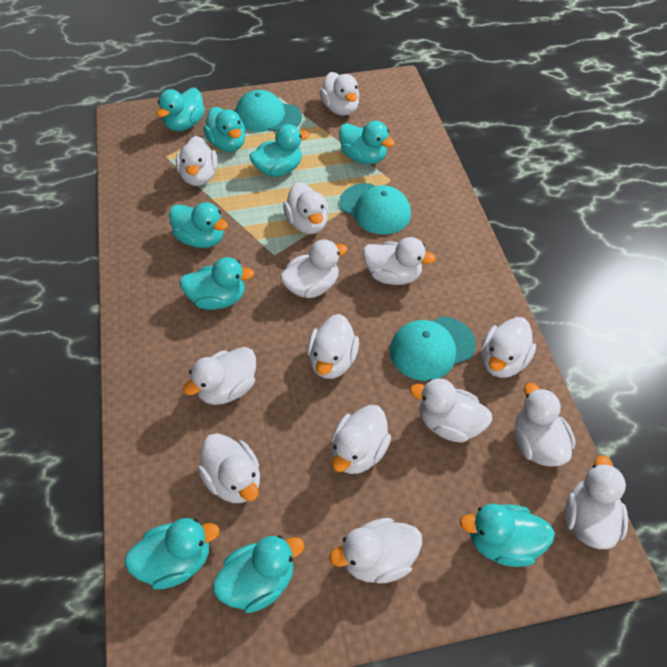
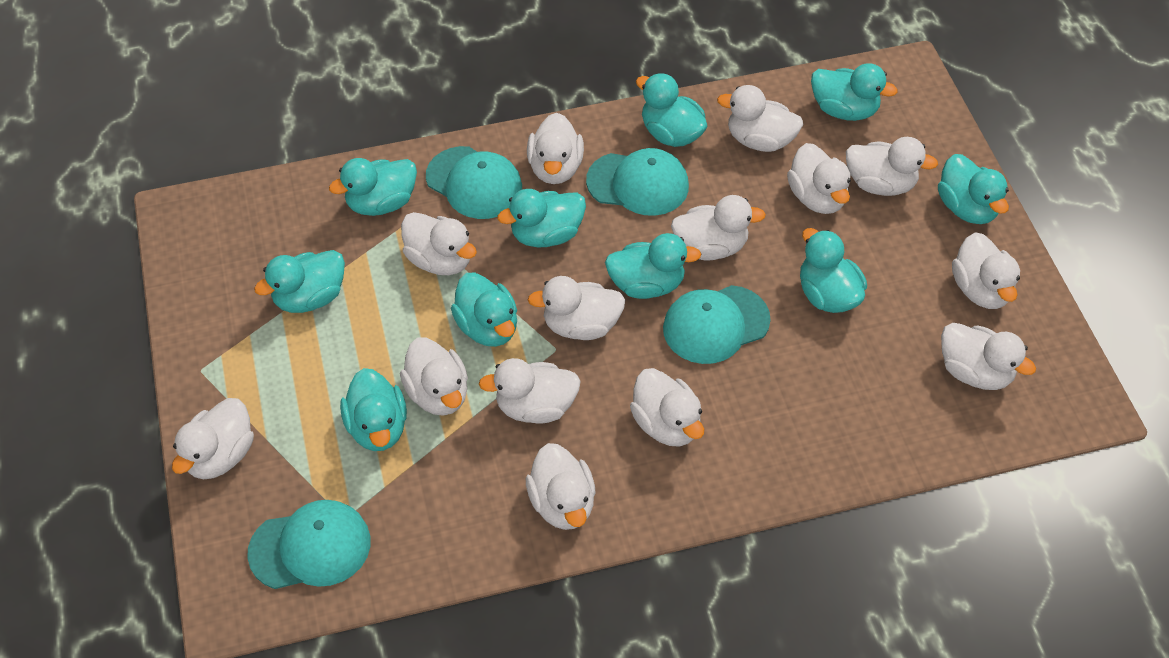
turquoise cap: 3 -> 4
turquoise duck: 9 -> 10

